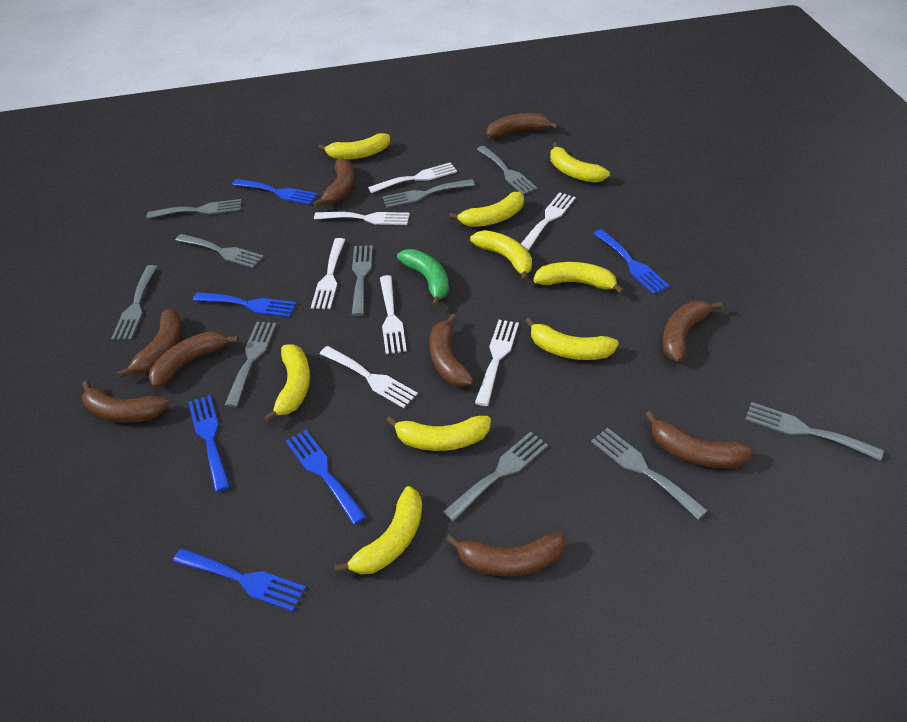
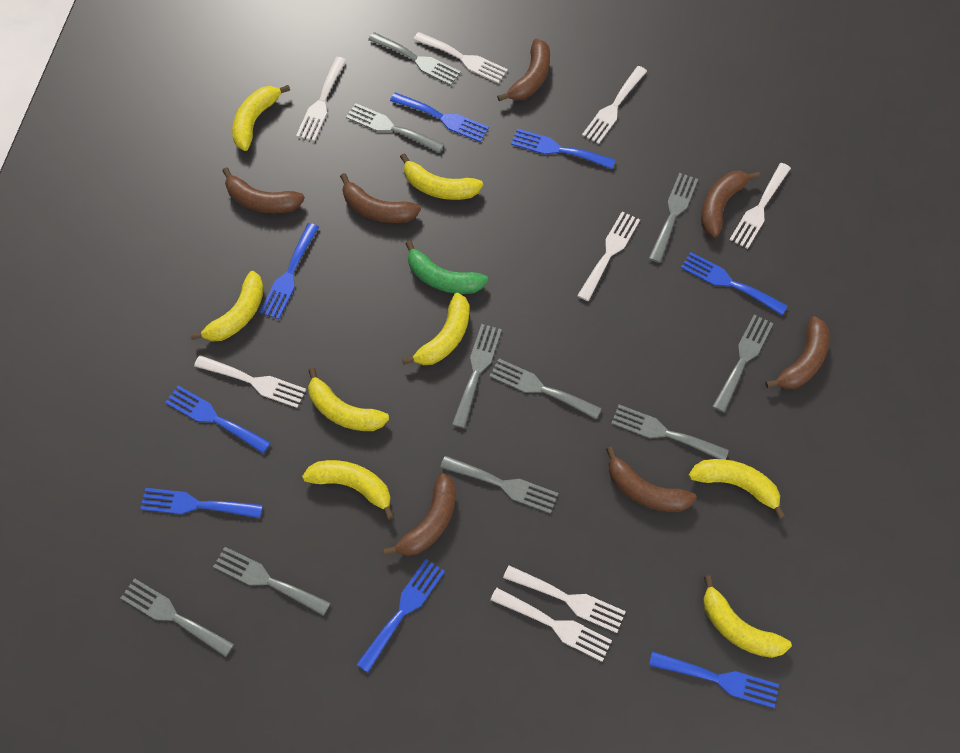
blue fork: 6 -> 8
brown banana: 9 -> 7
white fork: 7 -> 8
yellow banana: 9 -> 8

